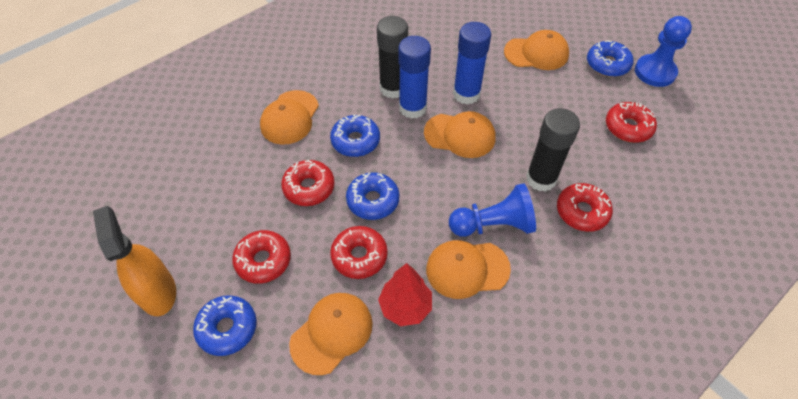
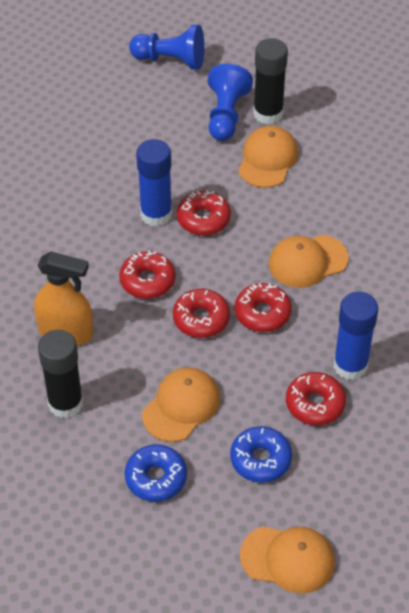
blue donut: 4 -> 2
orange cap: 5 -> 4
red tree: 1 -> 0

